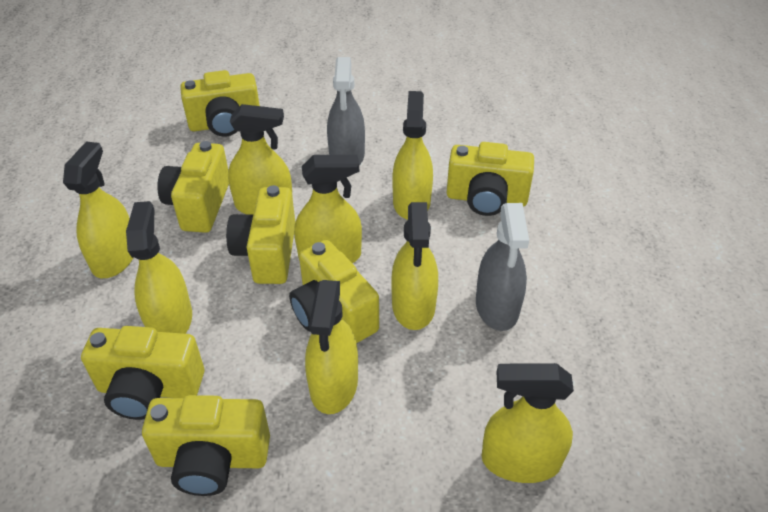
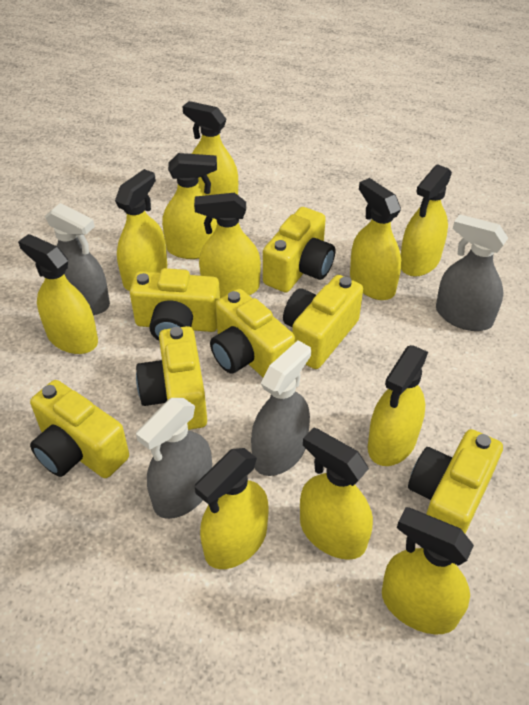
grey spray bottle: 2 -> 4
yellow spray bottle: 8 -> 11

